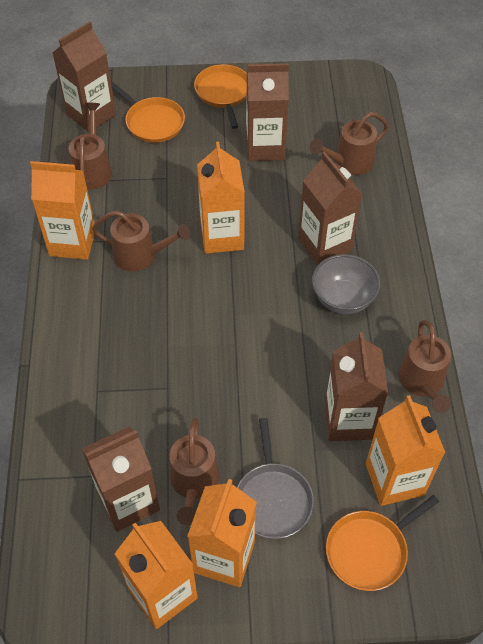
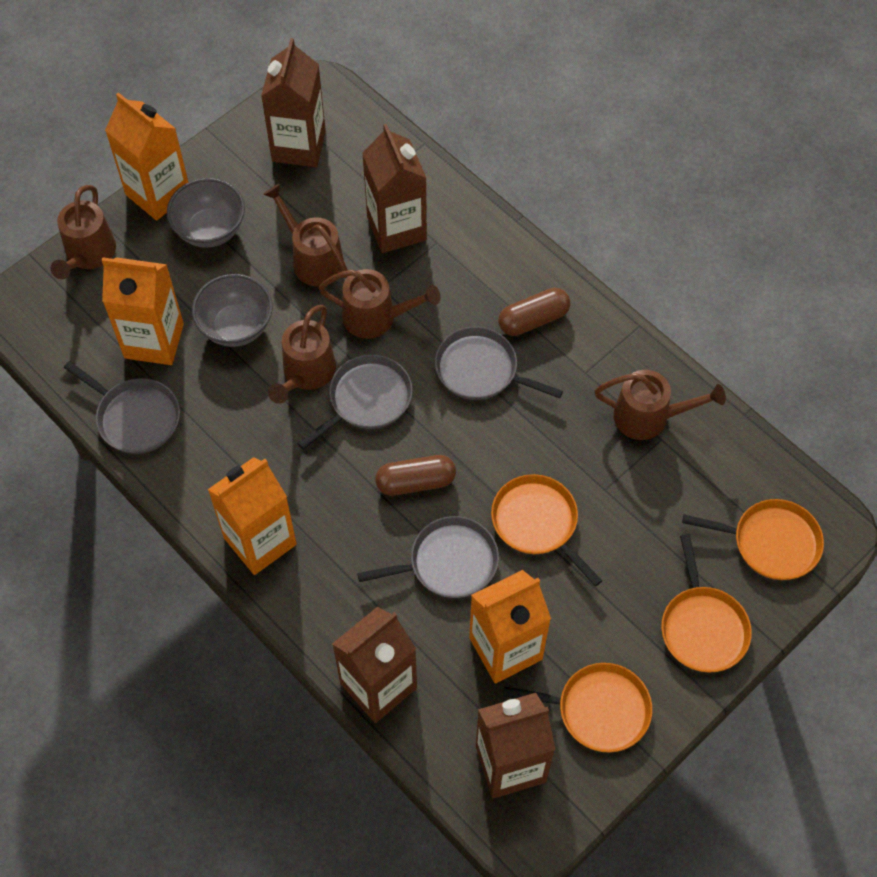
brown capsule: 0 -> 2
brown carton: 5 -> 4
grey bowl: 1 -> 2
grey pan: 1 -> 4
orange carton: 5 -> 4
orange pan: 3 -> 4

